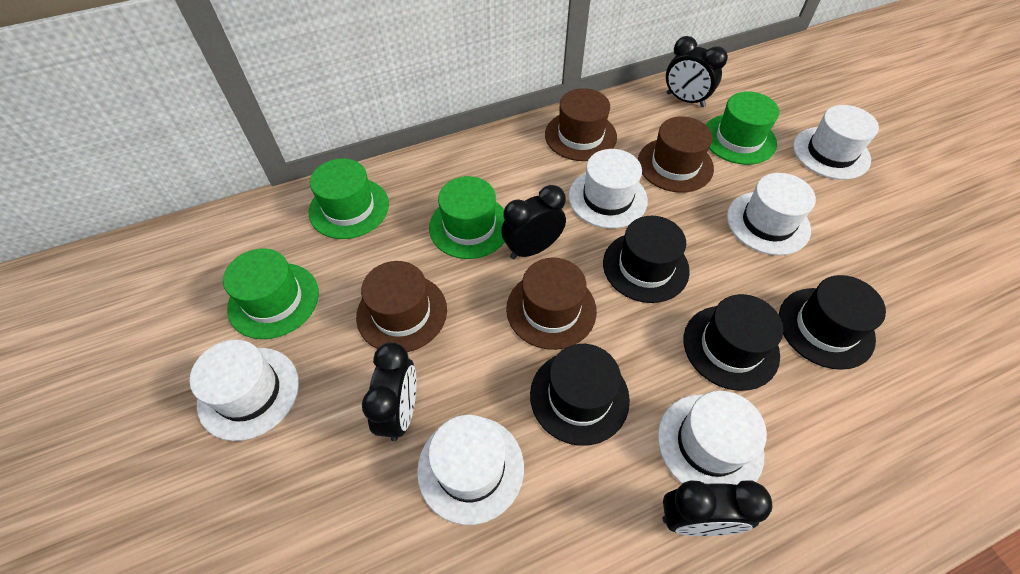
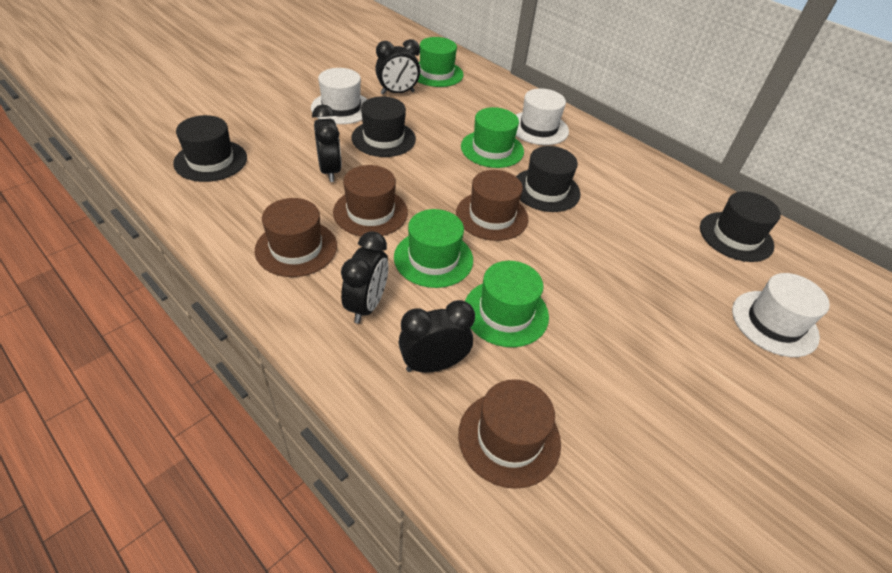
white hat: 6 -> 3

